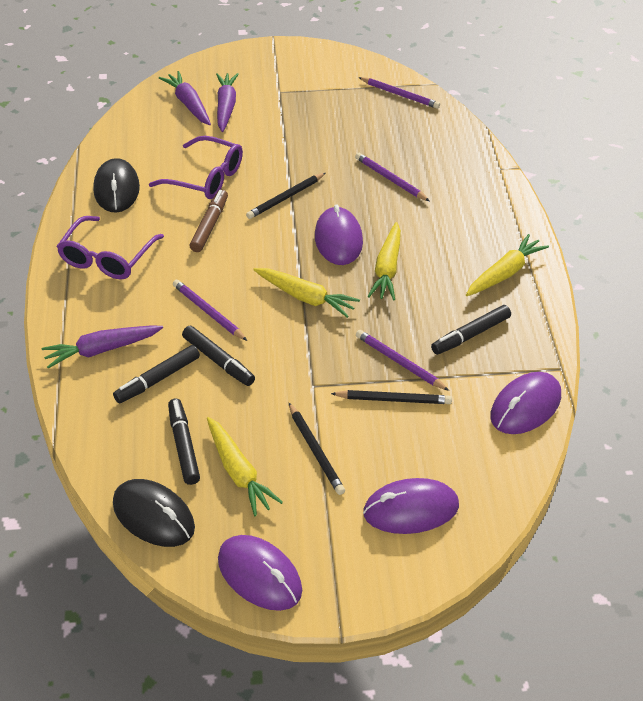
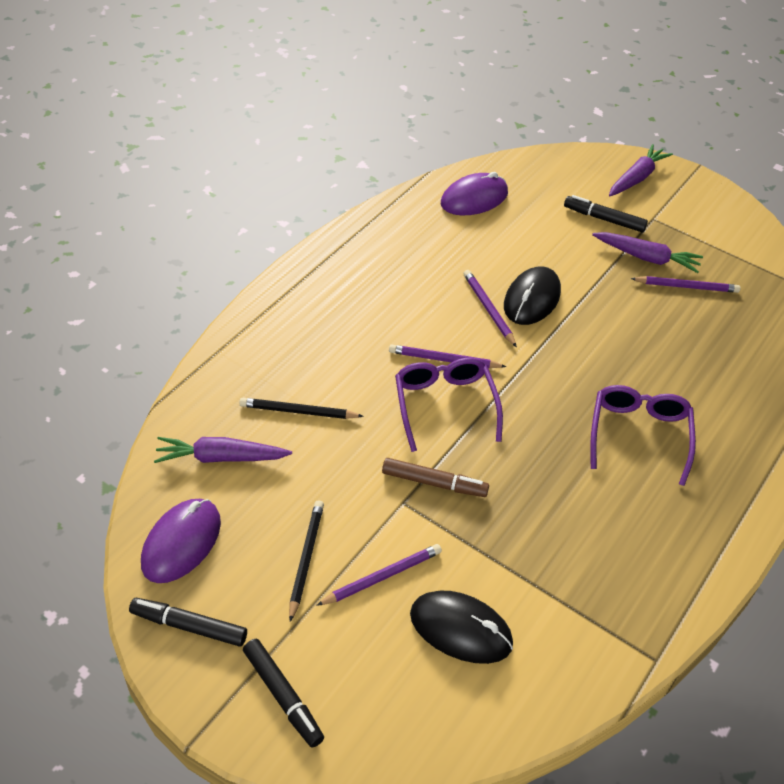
black marker: 4 -> 3
black pencil: 3 -> 2
purple mouse: 4 -> 2
yellow carrot: 4 -> 0

